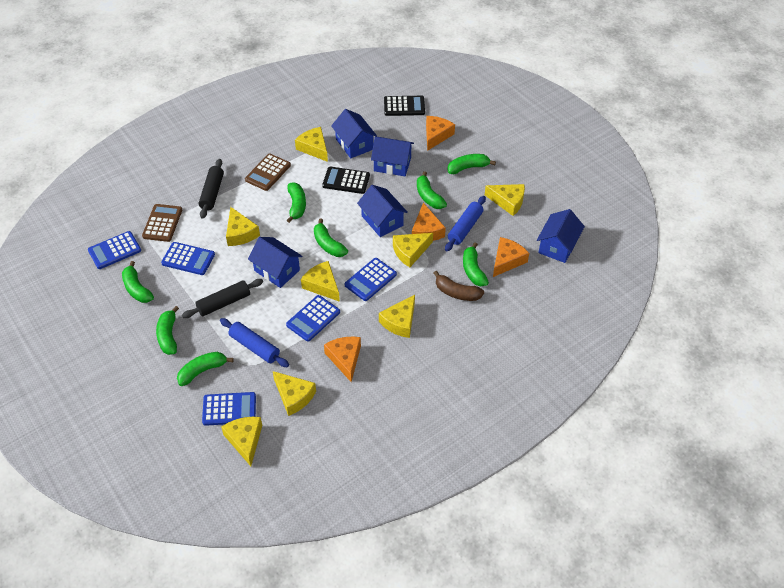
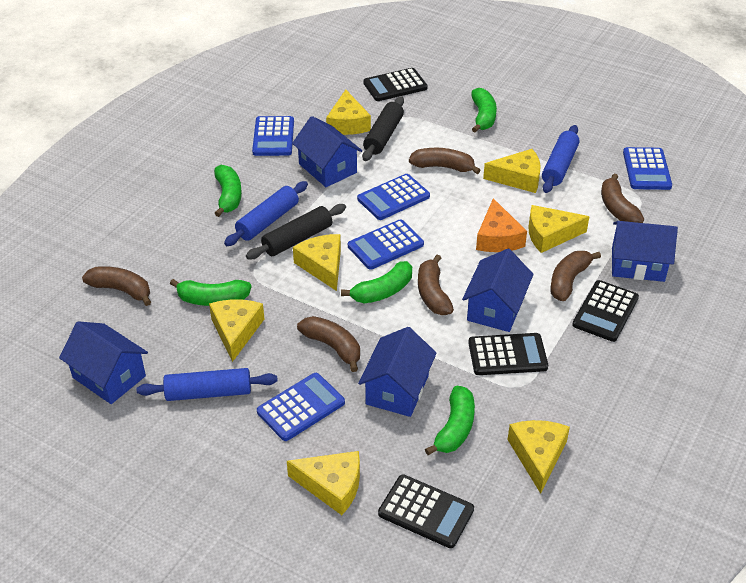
black calculator: 2 -> 4
blue rolling pin: 2 -> 3
brown banana: 1 -> 6
brown calculator: 2 -> 0
green banana: 8 -> 5
orange cheese: 4 -> 1
yellow cheese: 8 -> 7

